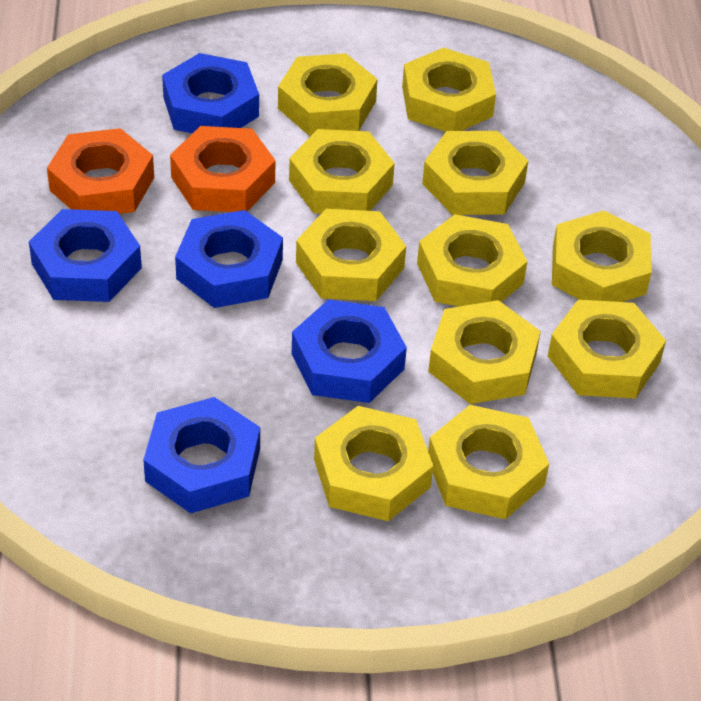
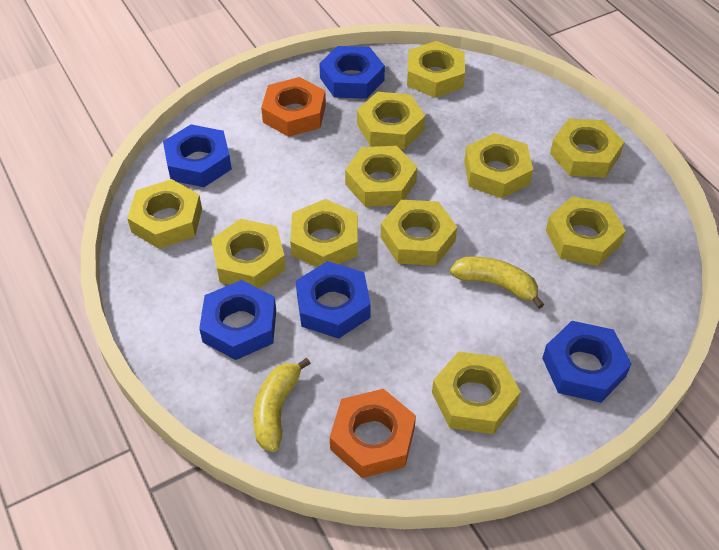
yellow banana: 0 -> 2

